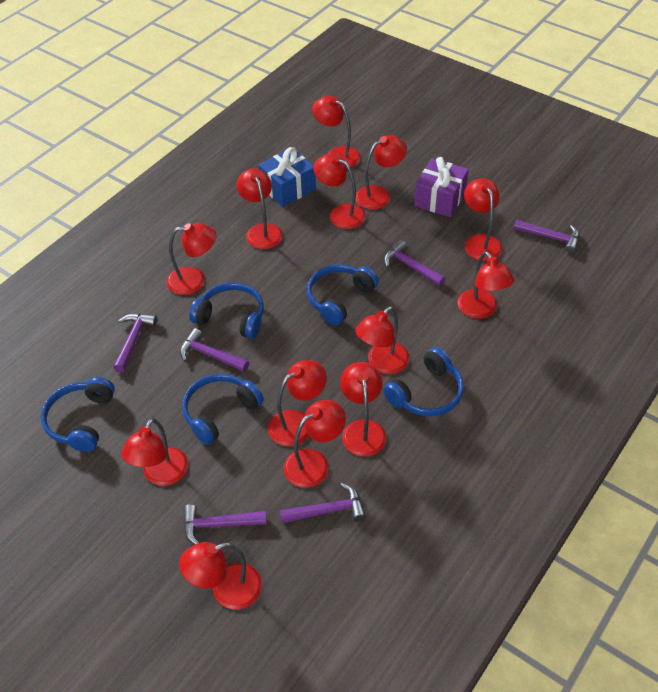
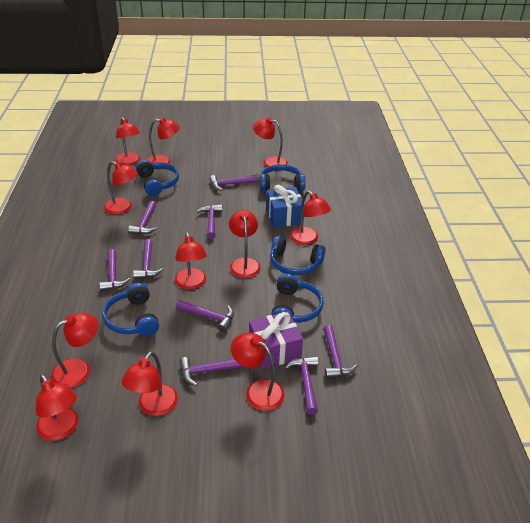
purple hammer: 6 -> 9
red lamp: 13 -> 11

